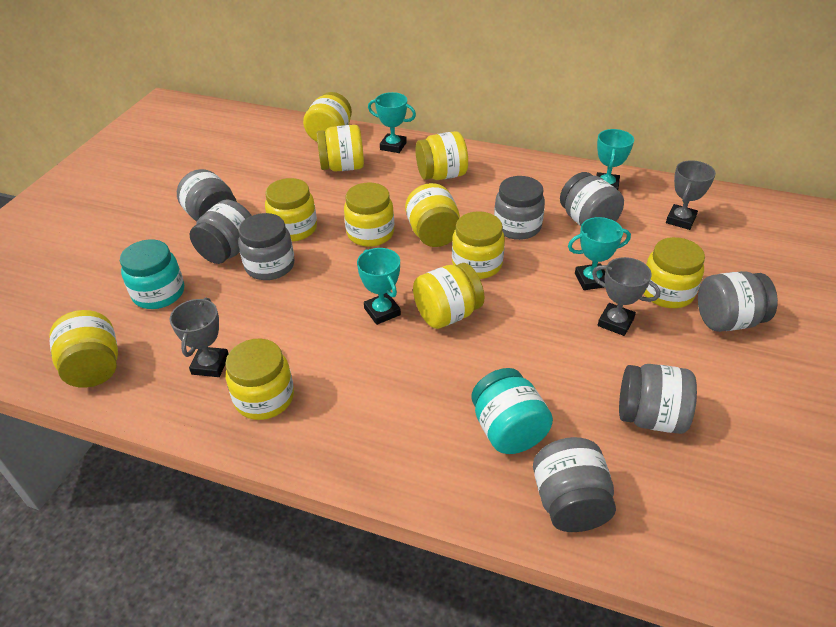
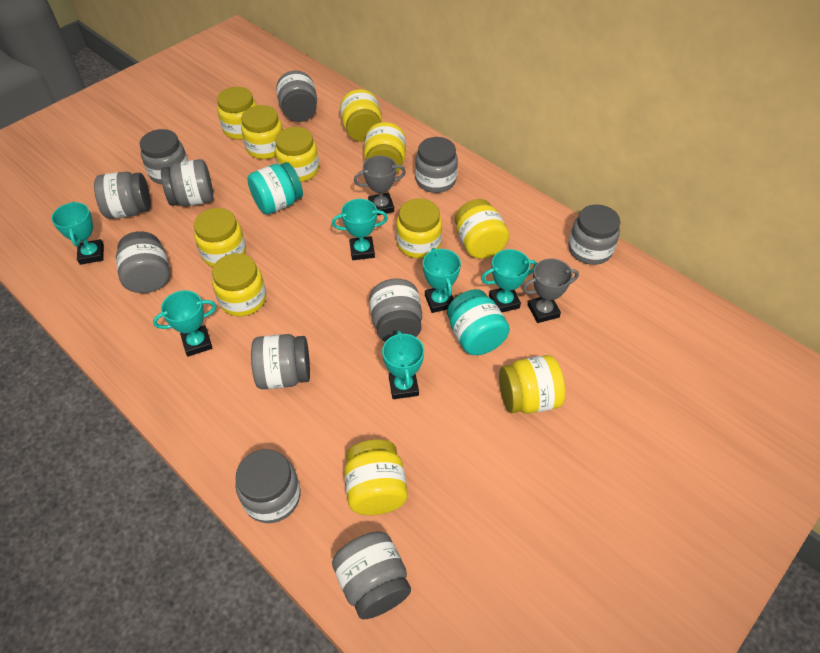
grey jar: 8 -> 11
grey trophy: 3 -> 2
turquoise trophy: 4 -> 6

